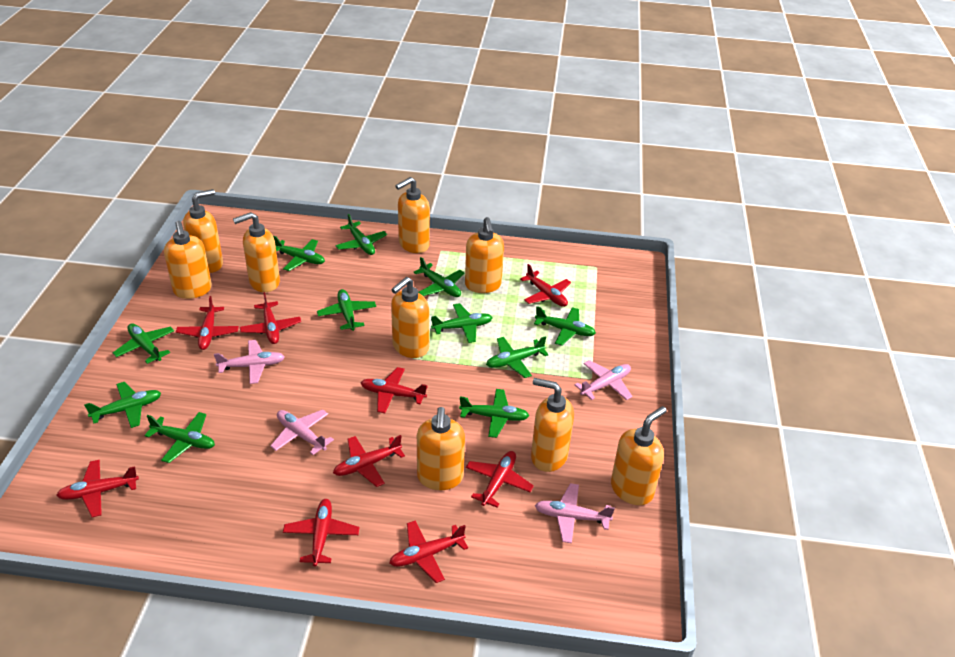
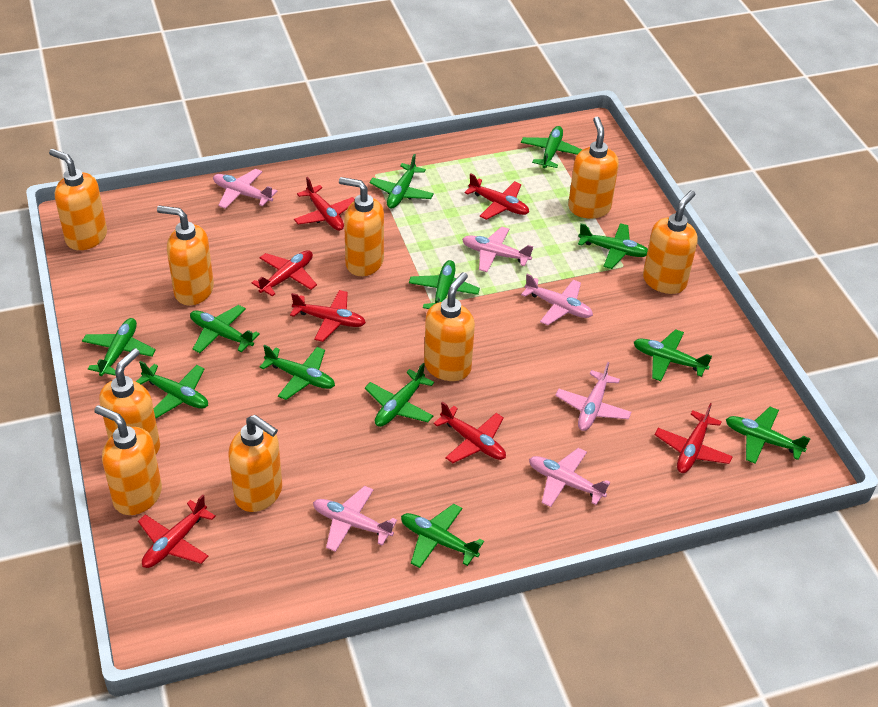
green plane: 11 -> 12
pink plane: 4 -> 6
red plane: 9 -> 7

